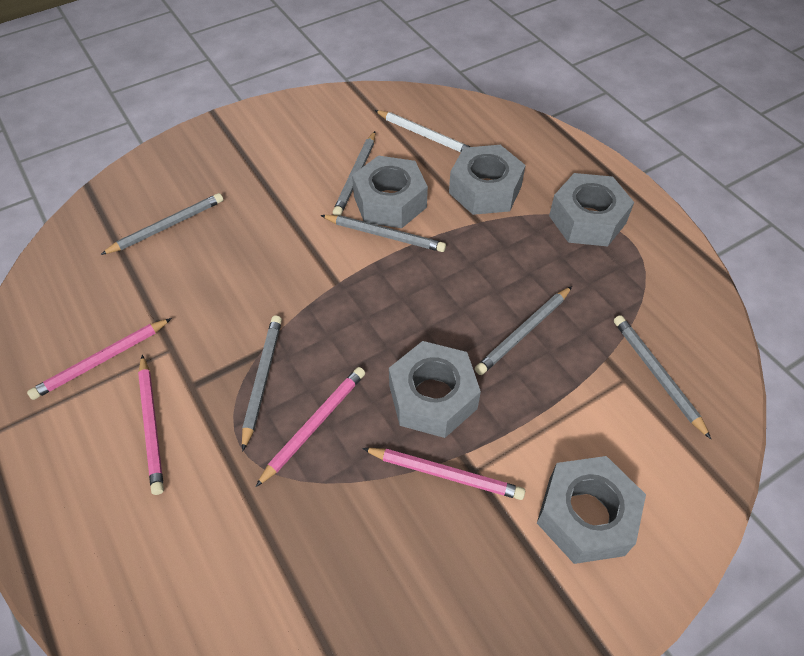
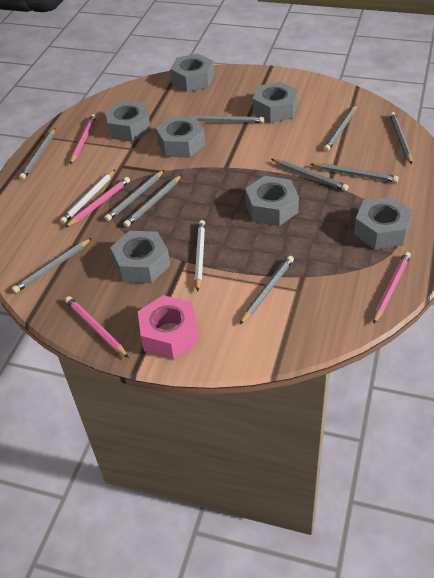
grey nut: 5 -> 7
grey pencil: 6 -> 10
pink nut: 0 -> 1
white pencil: 1 -> 2

